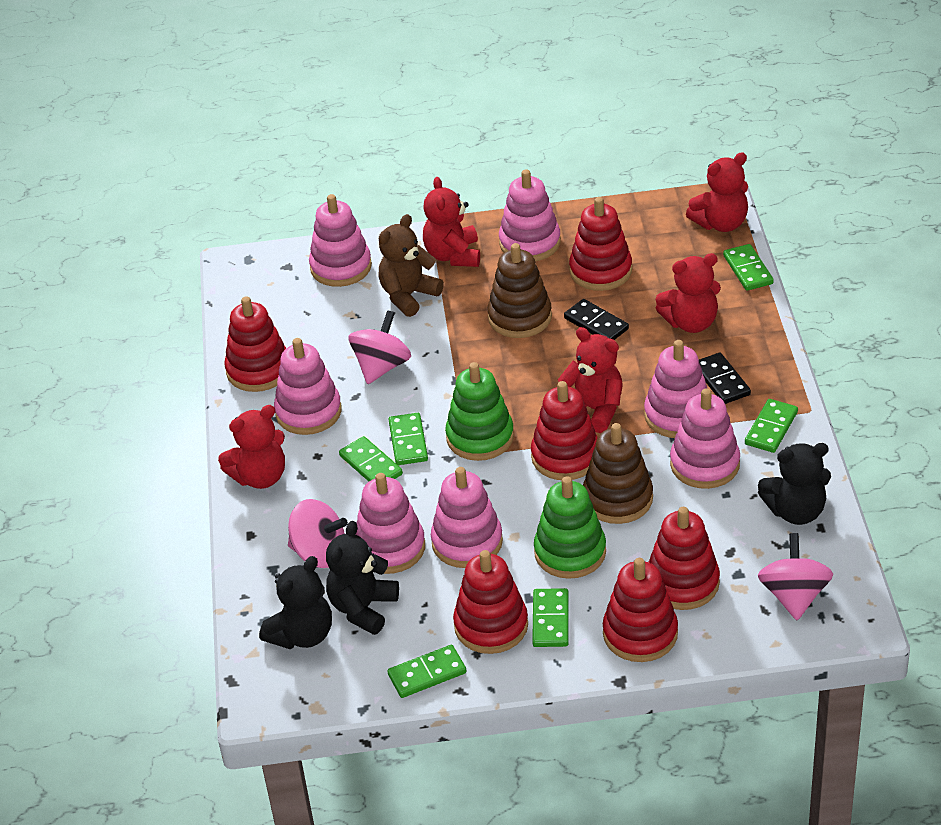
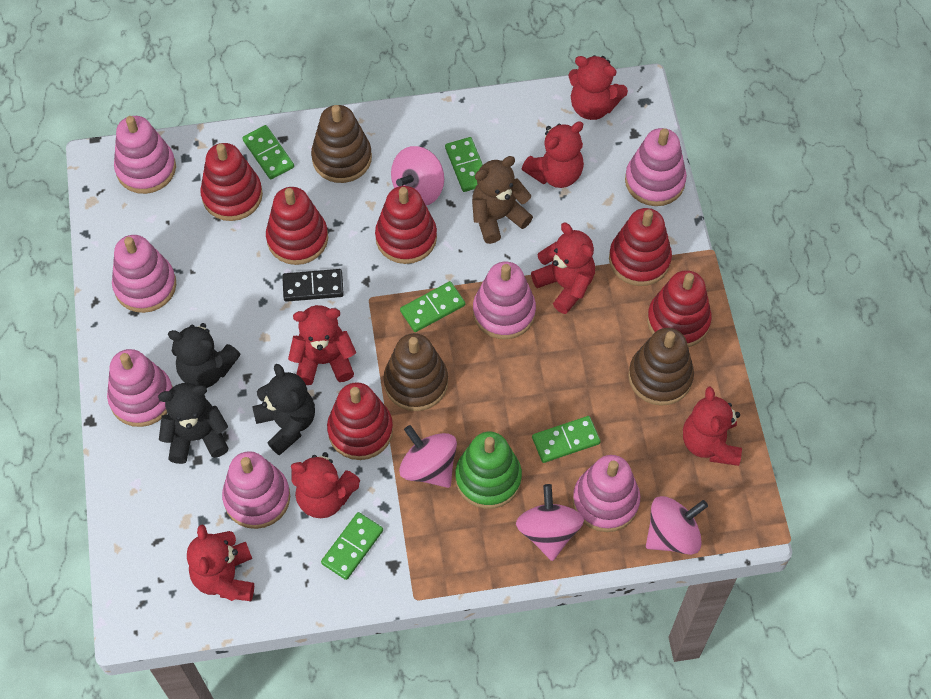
black domino: 2 -> 1
brown stacking toy: 2 -> 3
green domino: 6 -> 5
green stacking toy: 2 -> 1
pink spinning top: 3 -> 4
red teddy bear: 5 -> 7

